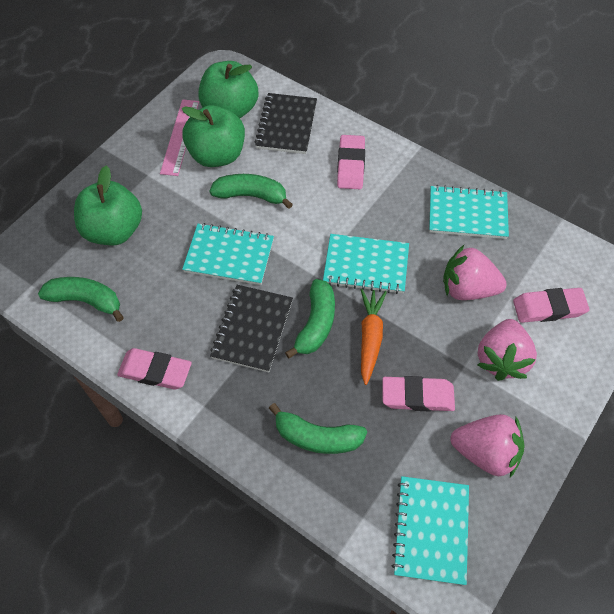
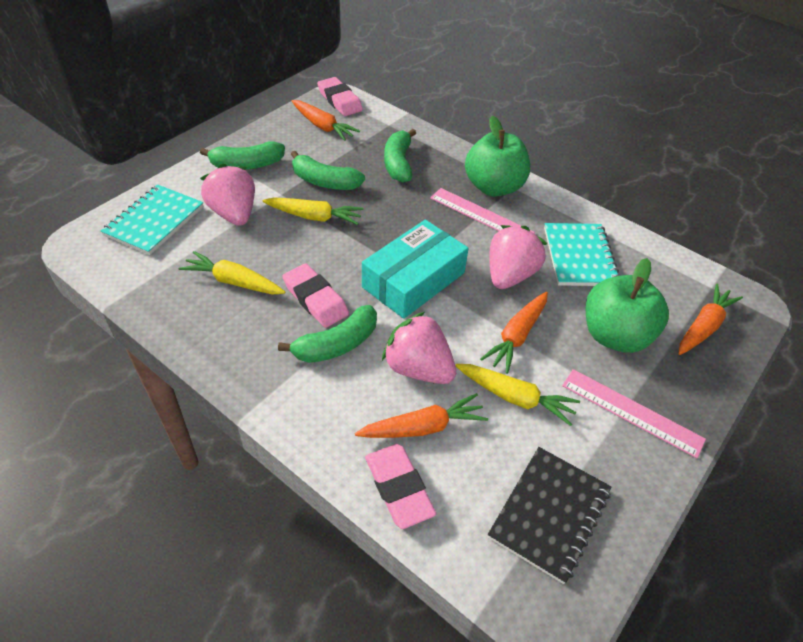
black notebook: 2 -> 1
green apple: 3 -> 2
orange carrot: 1 -> 4
pink eraser: 4 -> 3
pink ruler: 1 -> 2
turquoise box: 0 -> 1
turquoise notebook: 4 -> 2
yellow carrot: 0 -> 3

